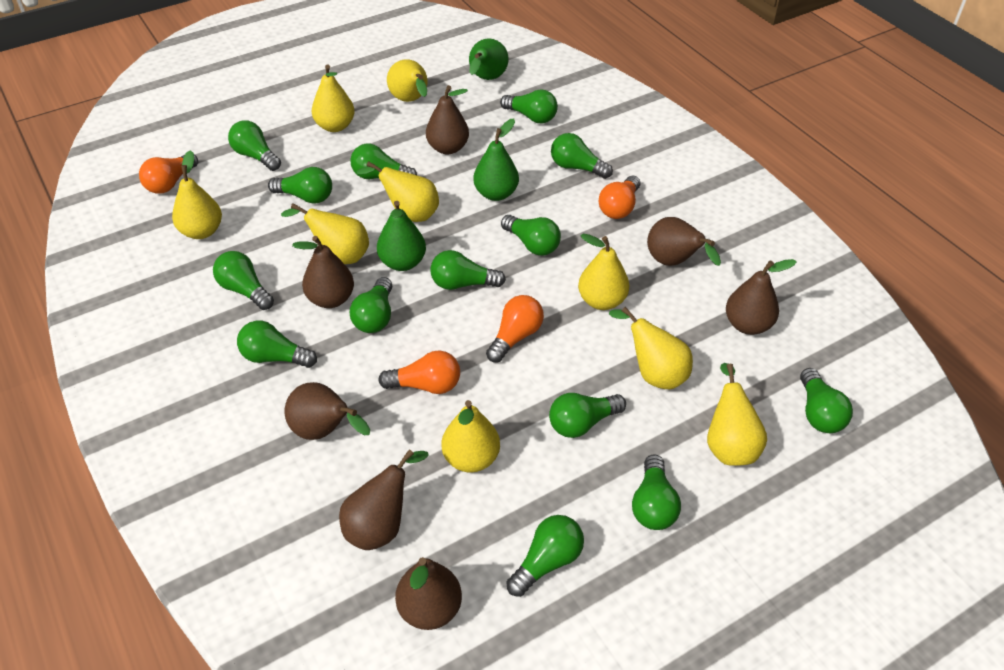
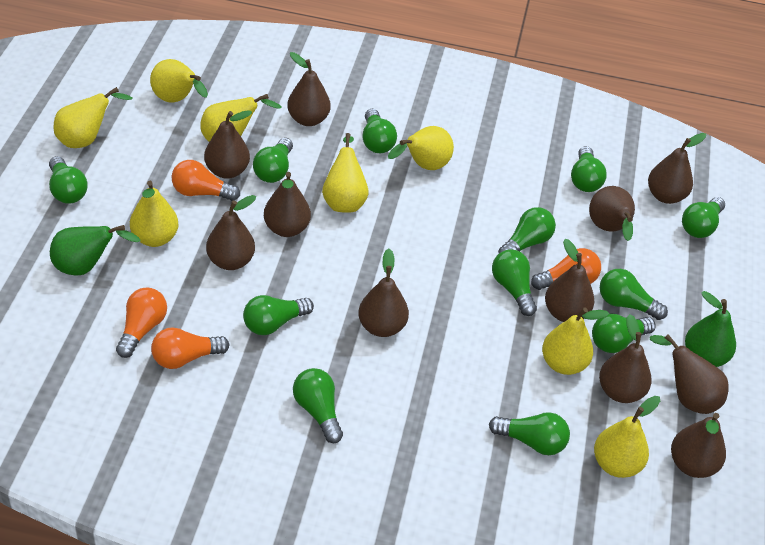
brown pear: 7 -> 11
green light bulb: 14 -> 12
green pear: 3 -> 2
yellow pear: 9 -> 8

